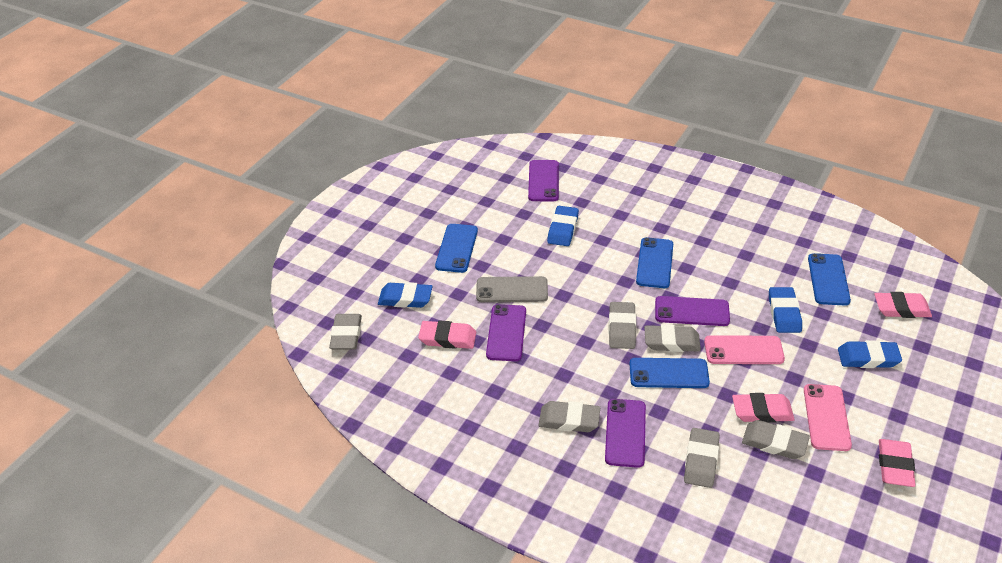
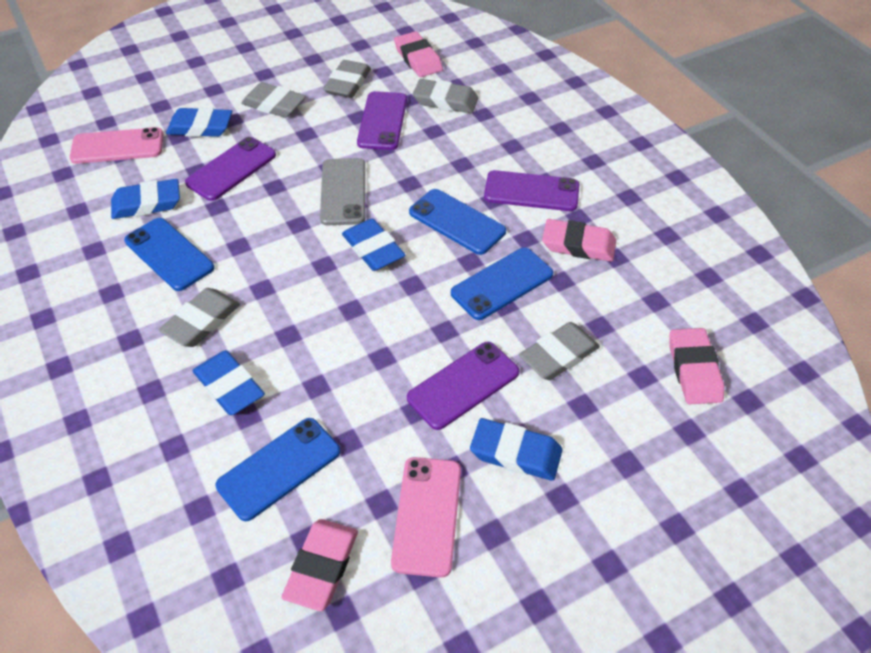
blue eraser: 4 -> 5
grey eraser: 6 -> 5

